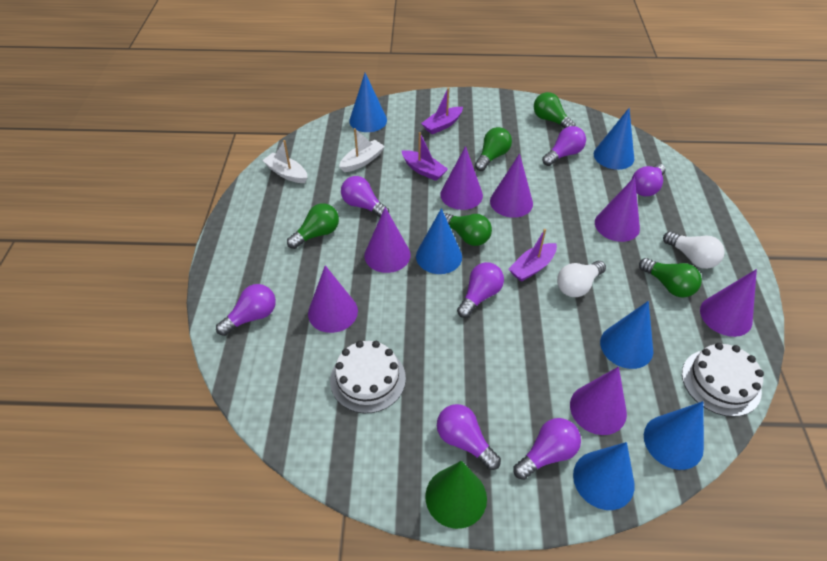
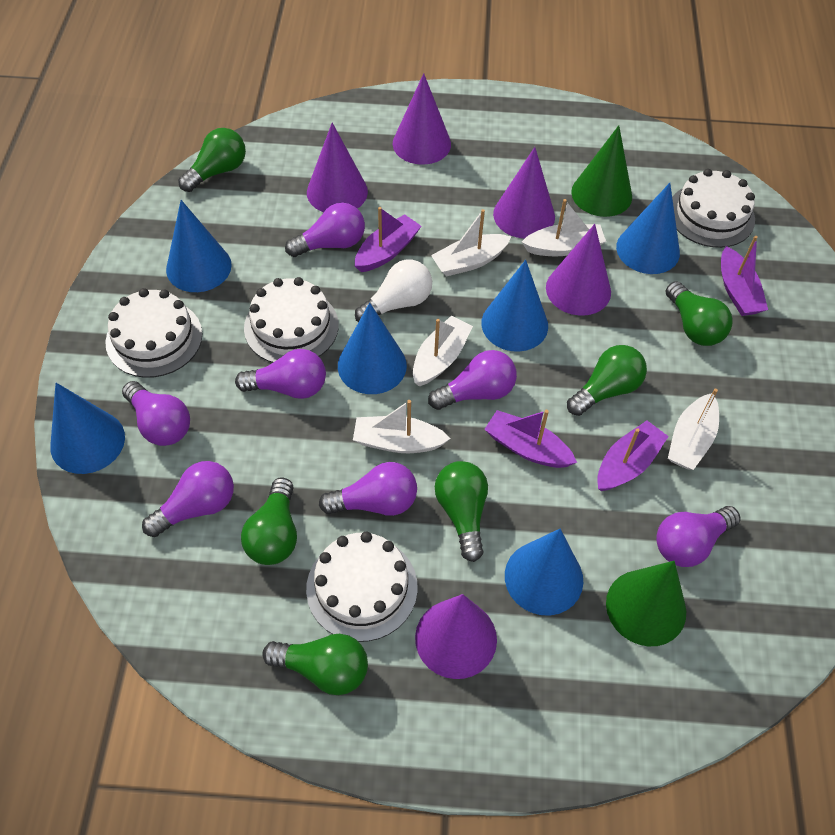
green cone: 1 -> 2
green light bulb: 5 -> 6
purple boat: 3 -> 4
purple cone: 7 -> 5
white boat: 2 -> 5
white cake: 2 -> 4
white light bulb: 2 -> 1

